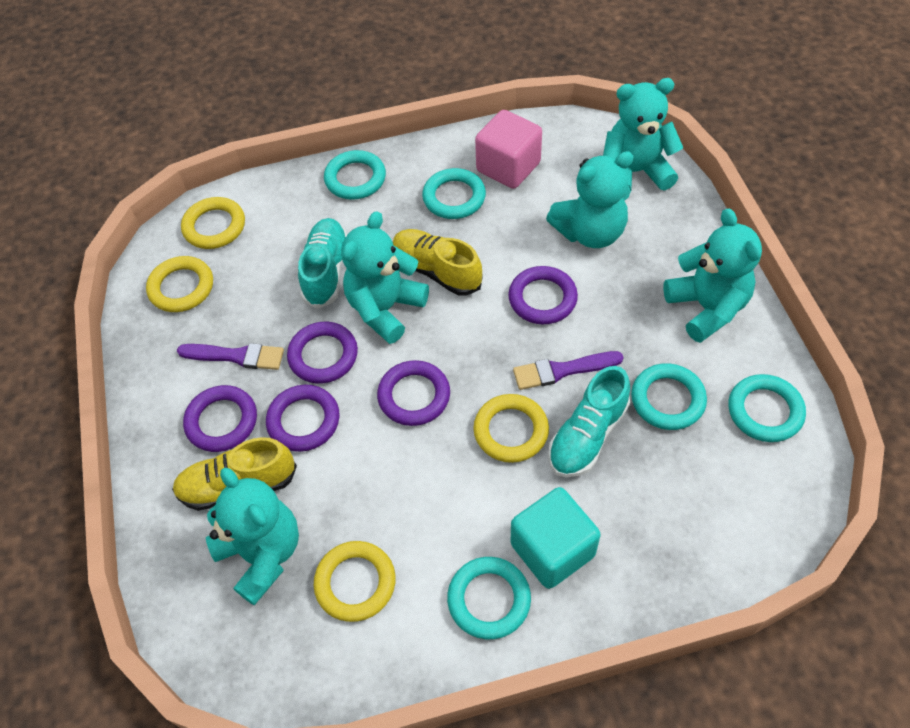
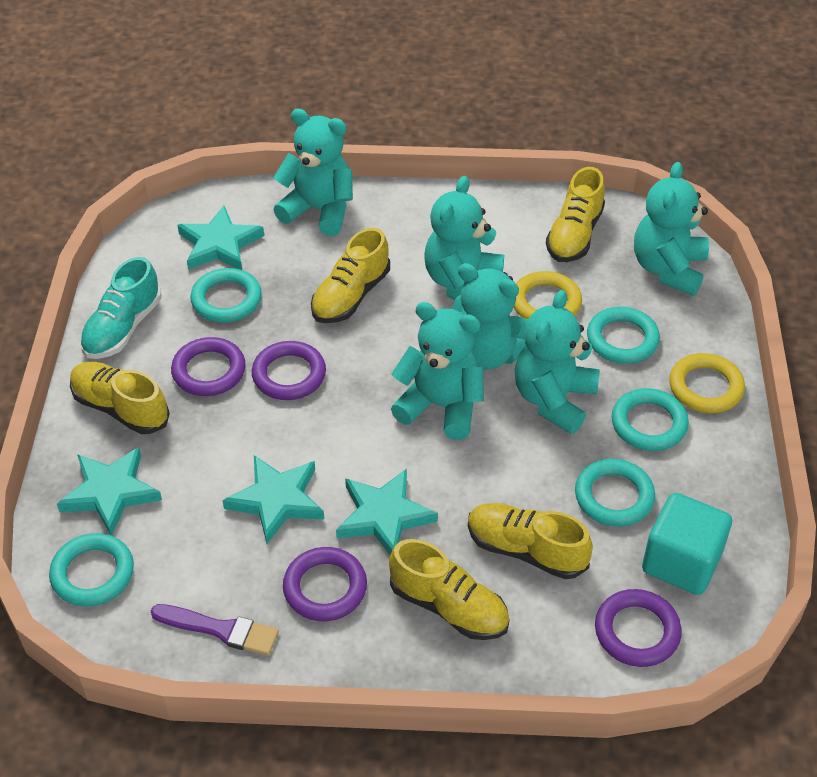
pink cube: 1 -> 0
purple brush: 2 -> 1
purple ring: 5 -> 4
turquoise shoe: 2 -> 1
turquoise star: 0 -> 4
turquoise teddy bear: 5 -> 6
yellow ring: 4 -> 2
yellow shoe: 2 -> 5

